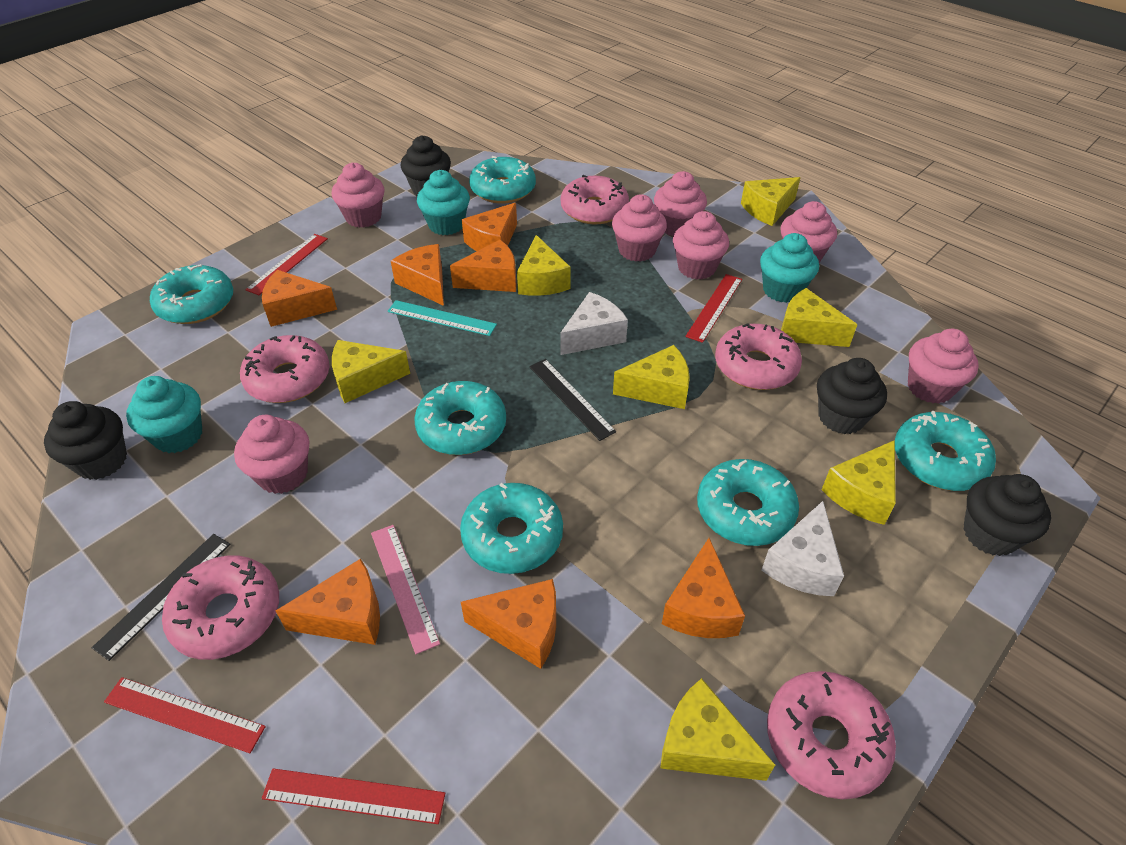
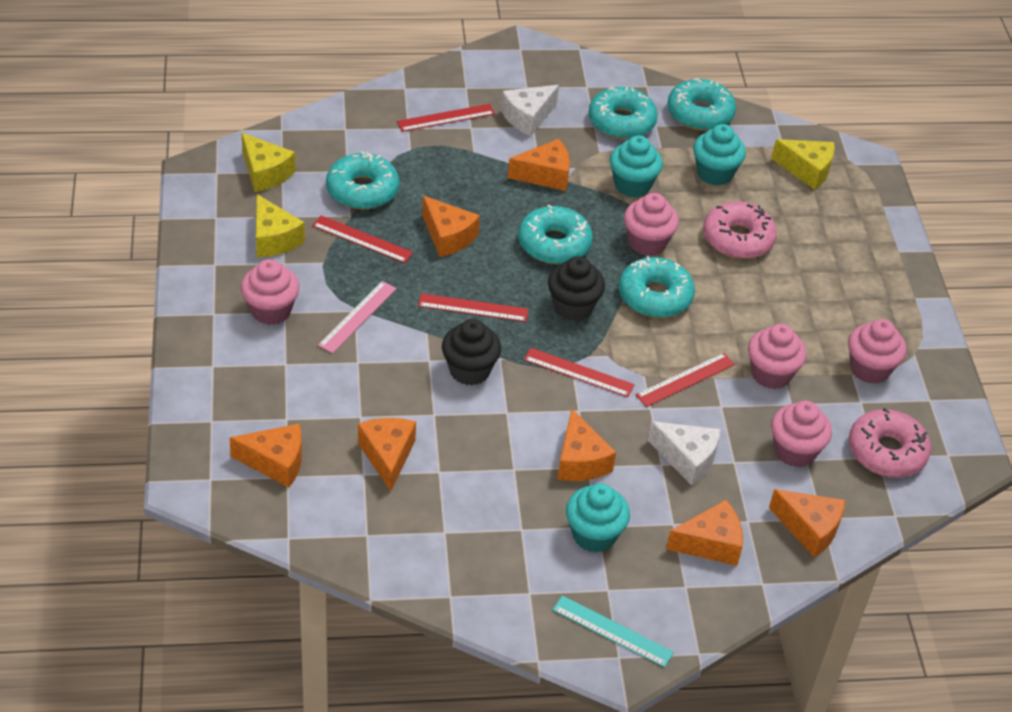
black cupcake: 4 -> 2
black ruler: 2 -> 0
pink cupcake: 7 -> 5
pink donut: 5 -> 2
red ruler: 4 -> 5
turquoise donut: 6 -> 5
yellow cheese: 7 -> 3

